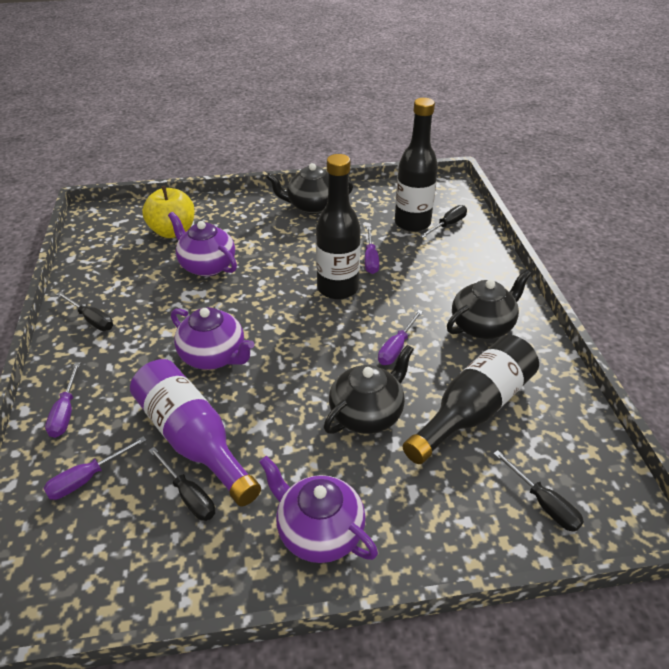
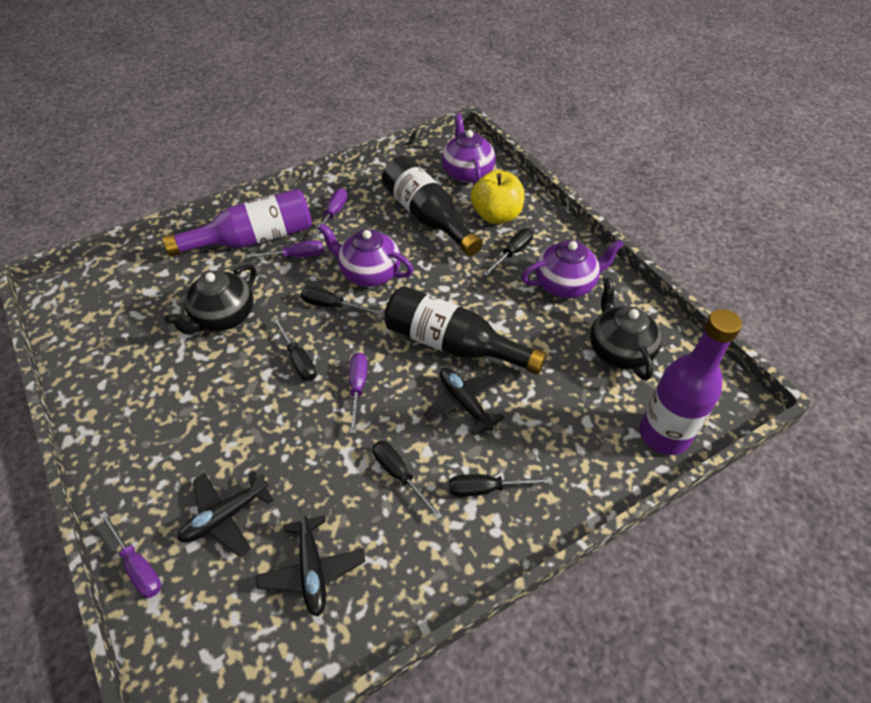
black bottle: 3 -> 2
black plane: 0 -> 3
black screwdriver: 4 -> 5
black teapot: 3 -> 2
purple bottle: 1 -> 2

